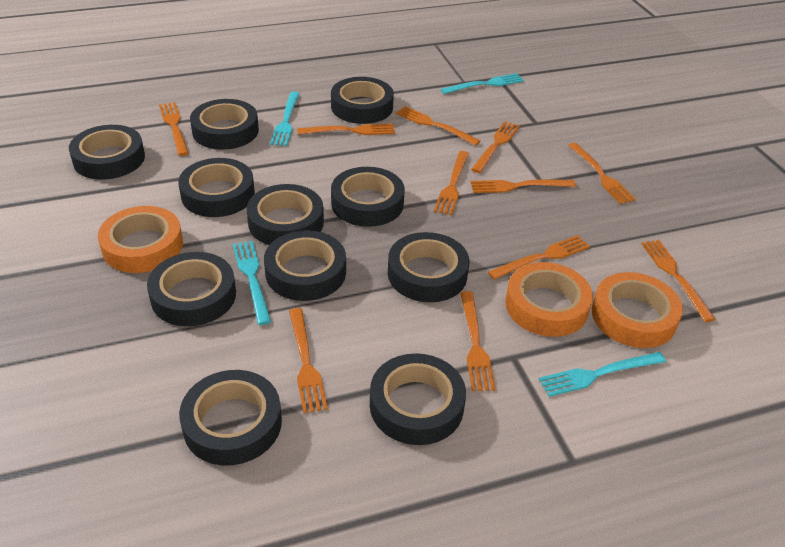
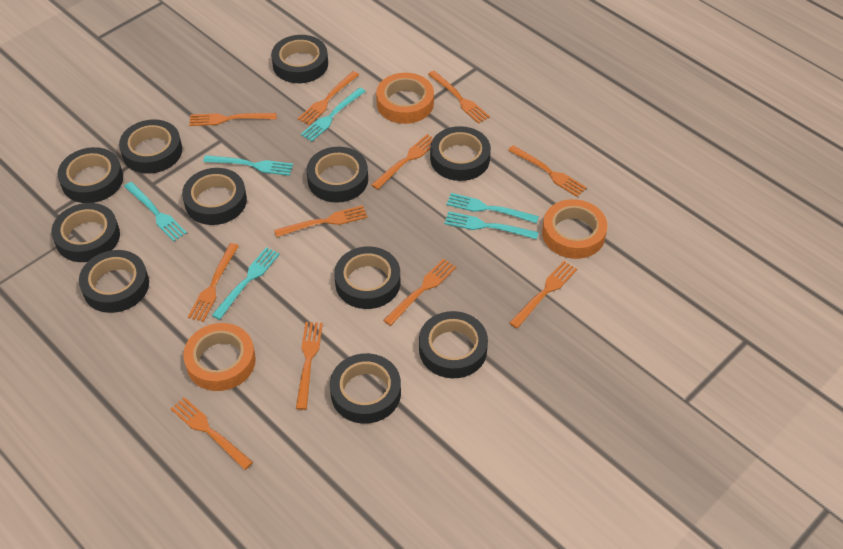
turquoise fork: 4 -> 6

